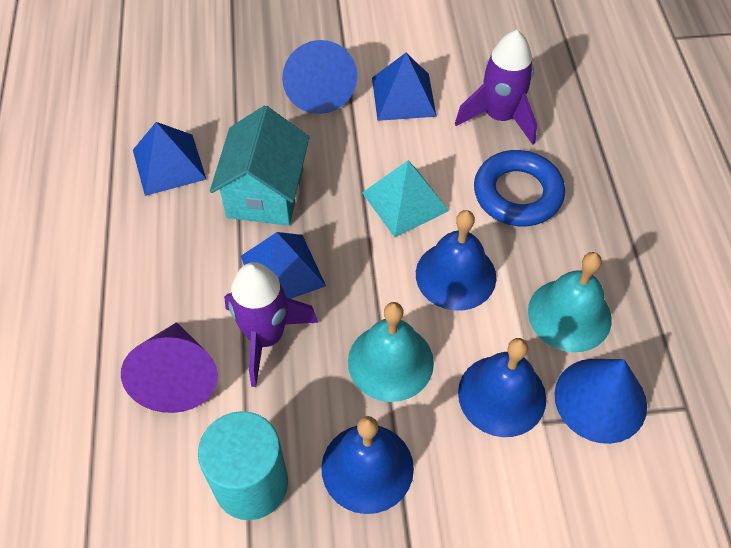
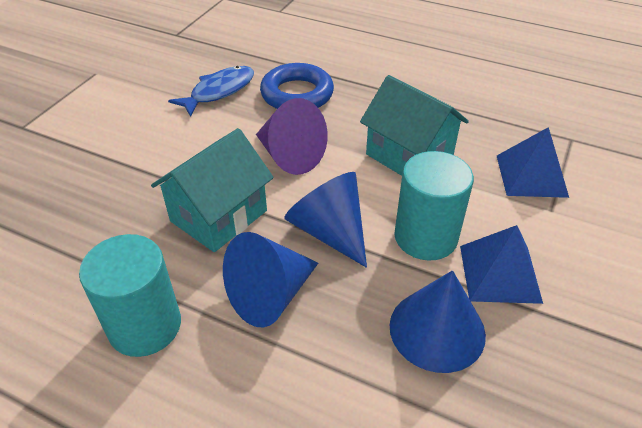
blue bell: 3 -> 0
blue cone: 2 -> 3
blue fish: 0 -> 1
blue pyramid: 3 -> 2
purple rocket: 2 -> 0
turquoise bell: 2 -> 0
turquoise cylinder: 1 -> 2
turquoise house: 1 -> 2
turquoise pyramid: 1 -> 0

